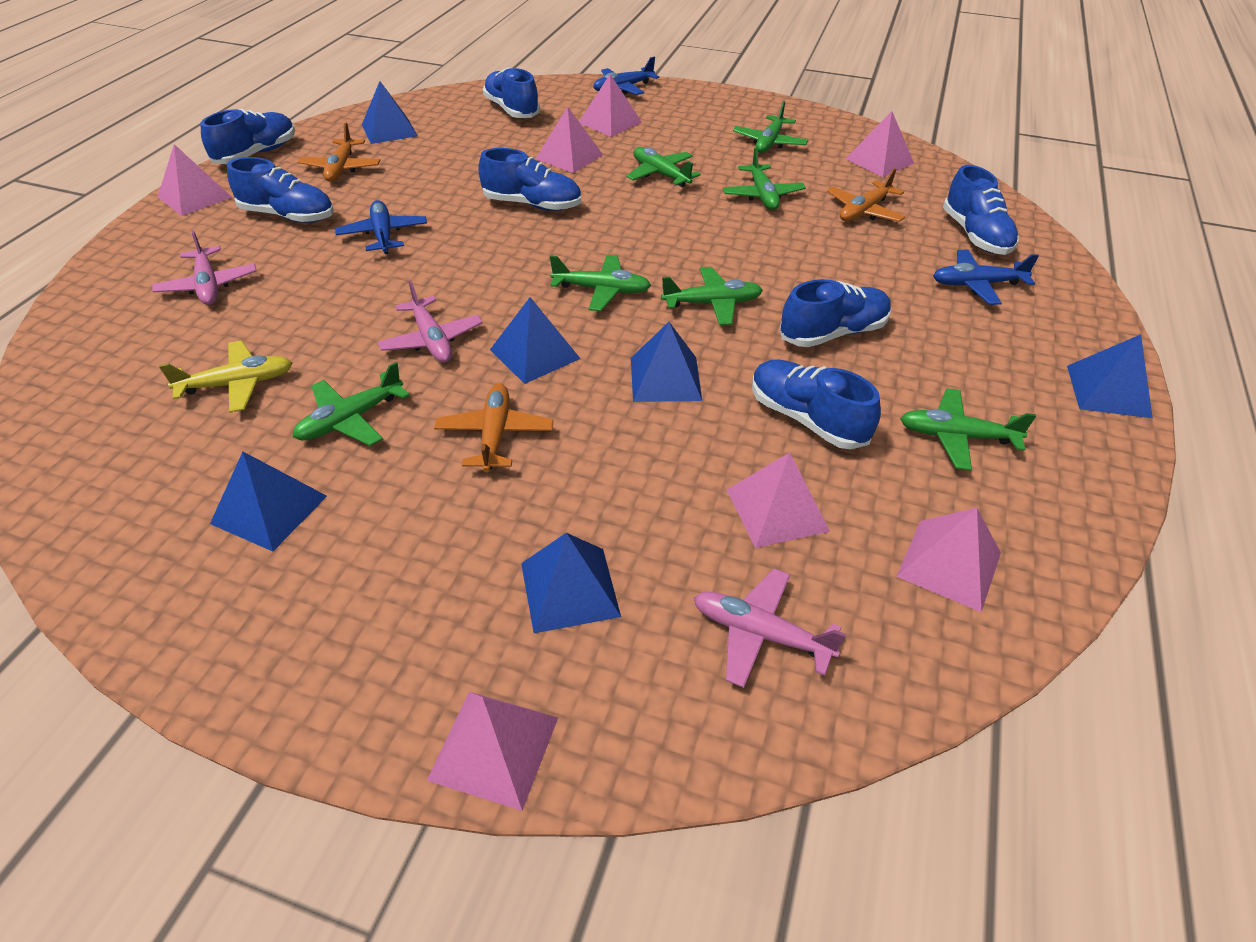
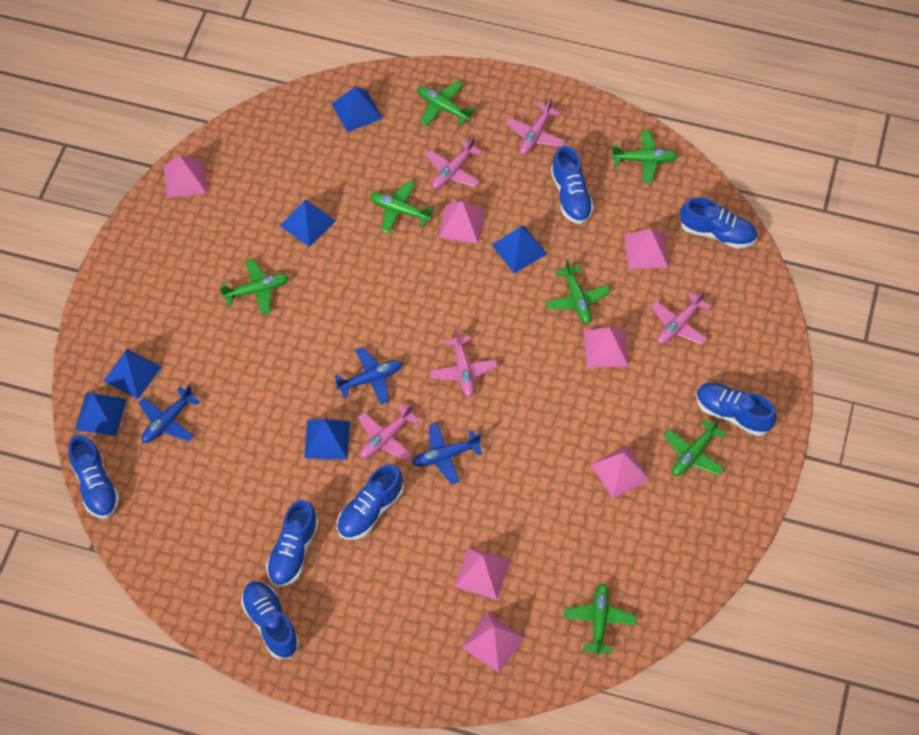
orange plane: 3 -> 0
pink plane: 3 -> 5
yellow plane: 1 -> 0

